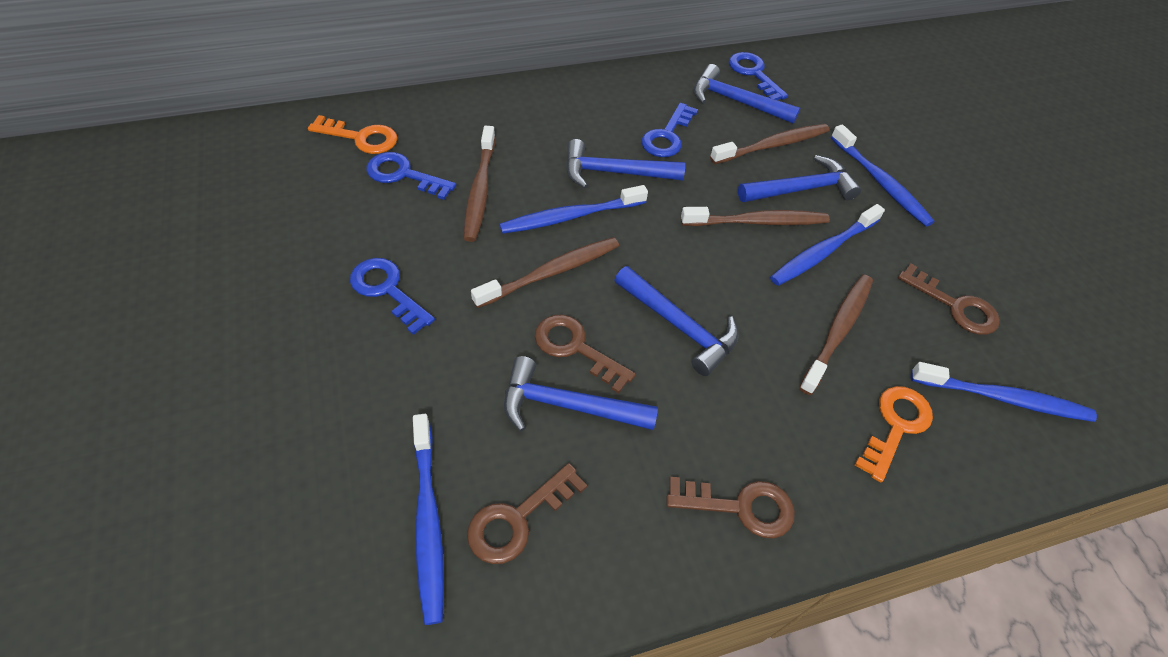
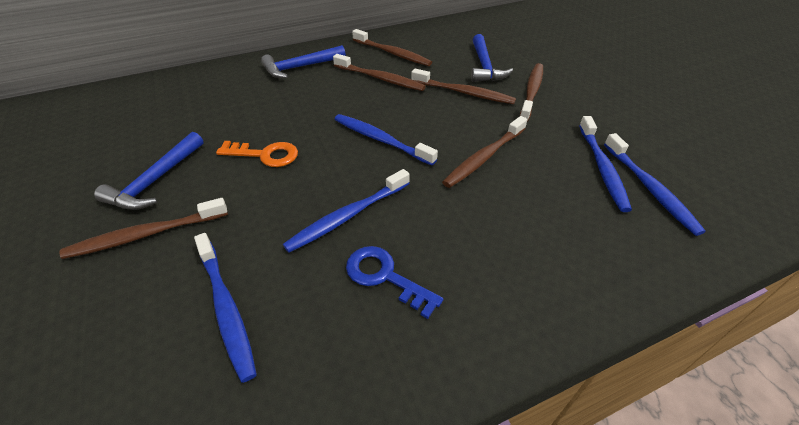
blue hammer: 5 -> 3
blue key: 4 -> 1
brown key: 4 -> 0
brown toothbrush: 5 -> 6
orange key: 2 -> 1

